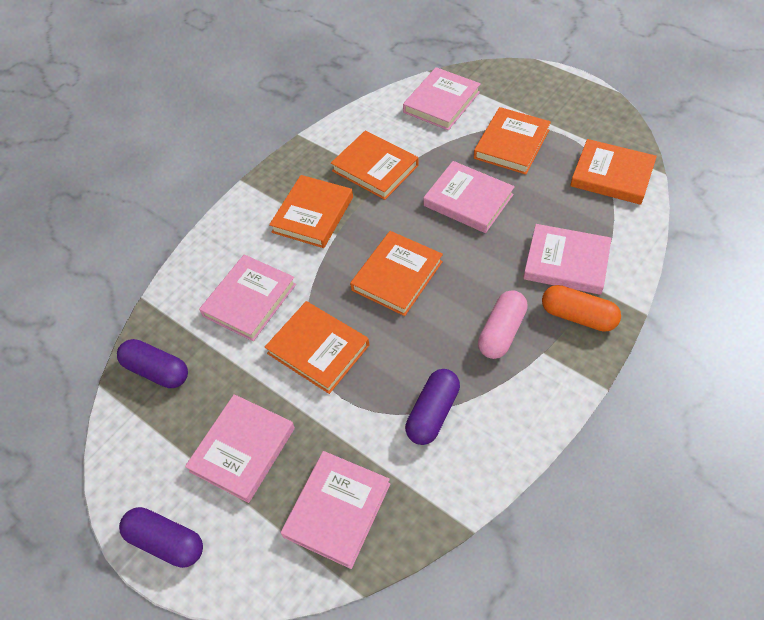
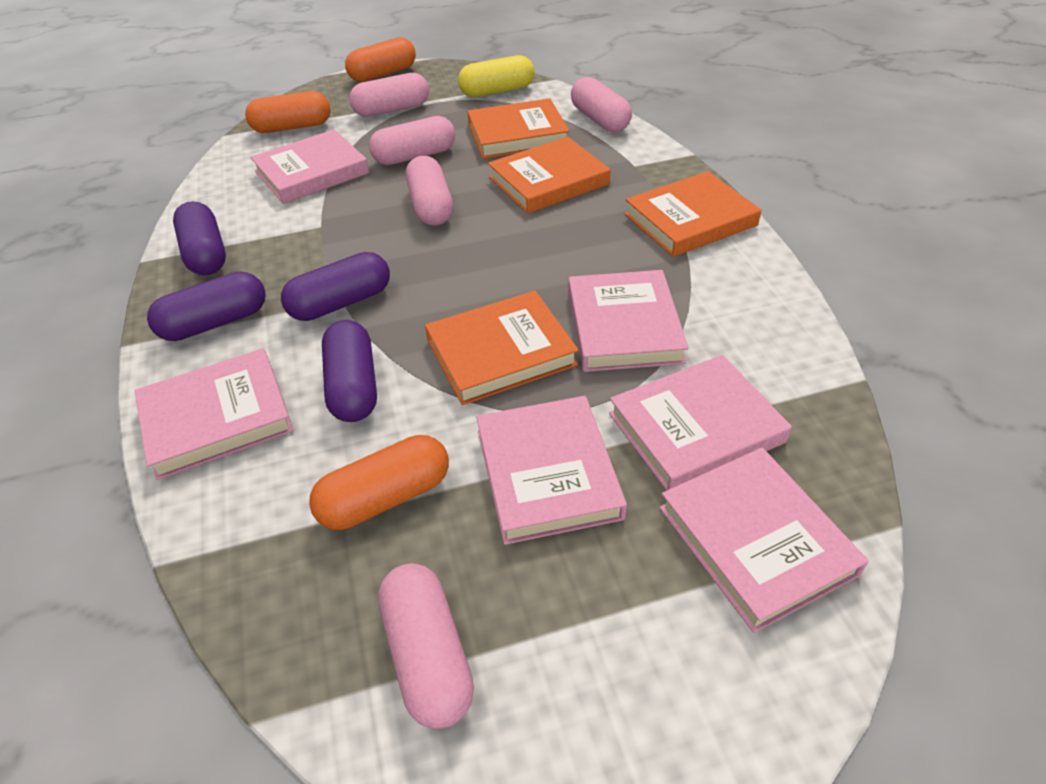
orange book: 6 -> 4
orange capsule: 1 -> 3
pink capsule: 1 -> 5
purple capsule: 3 -> 4
yellow capsule: 0 -> 1

